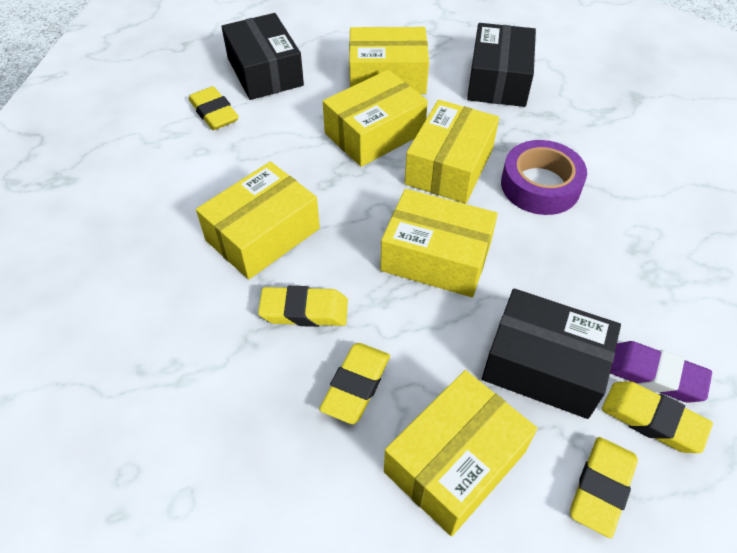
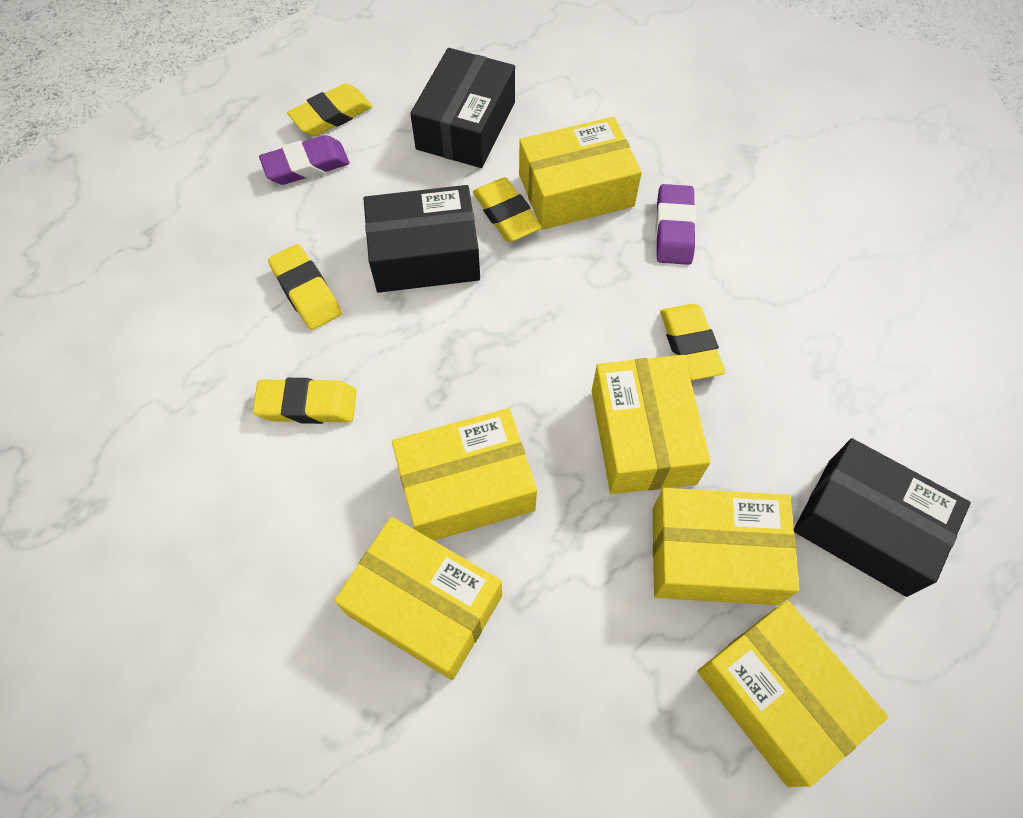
purple eraser: 1 -> 2
purple tape: 1 -> 0

